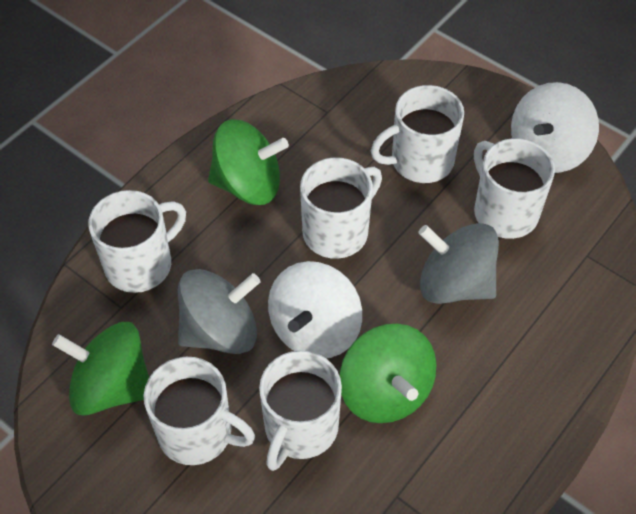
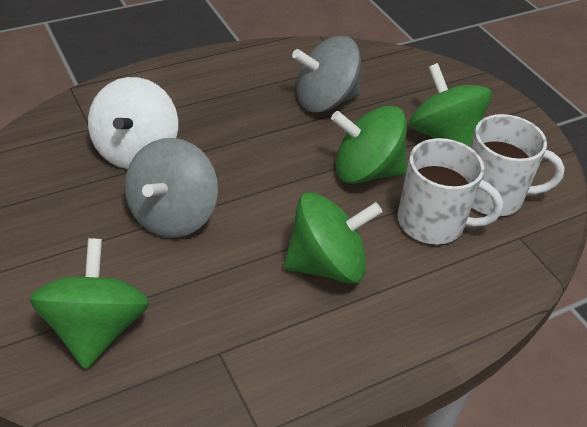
green spinning top: 3 -> 4
white mug: 6 -> 2
white spinning top: 2 -> 1

